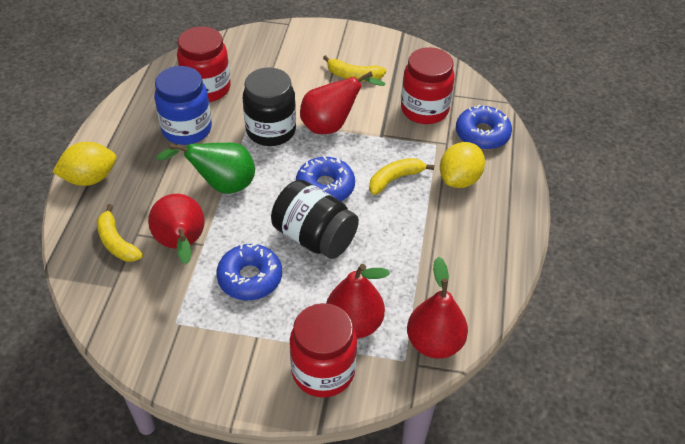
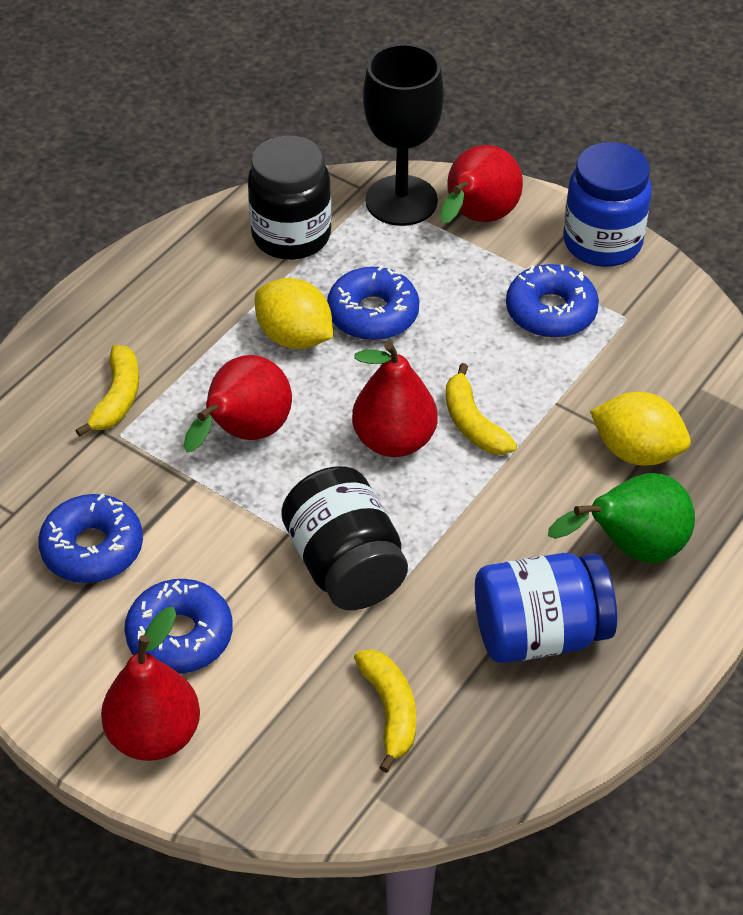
black goblet: 0 -> 1
blue donut: 3 -> 4
blue jar: 1 -> 2
red jar: 3 -> 0

